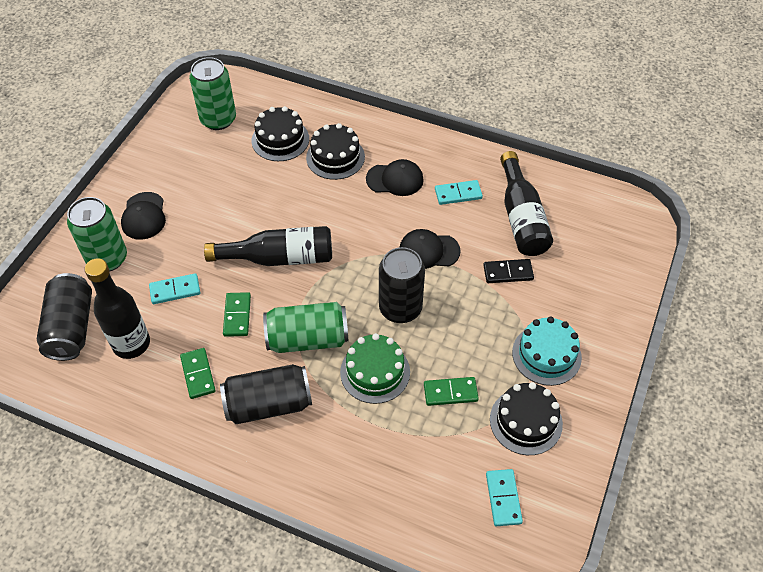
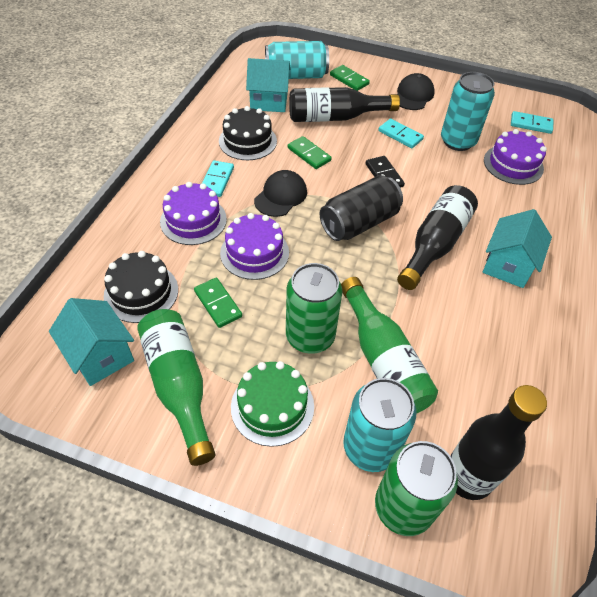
black cake: 3 -> 2
black can: 3 -> 1
black cap: 3 -> 2
green bottle: 0 -> 2
green can: 3 -> 2
purple cake: 0 -> 3
turquoise cake: 1 -> 0
turquoise can: 0 -> 3
turquoise house: 0 -> 3

